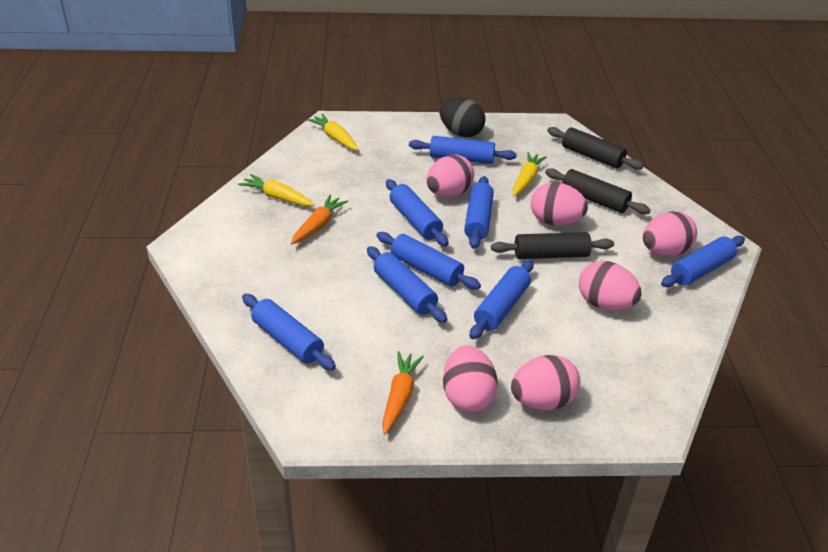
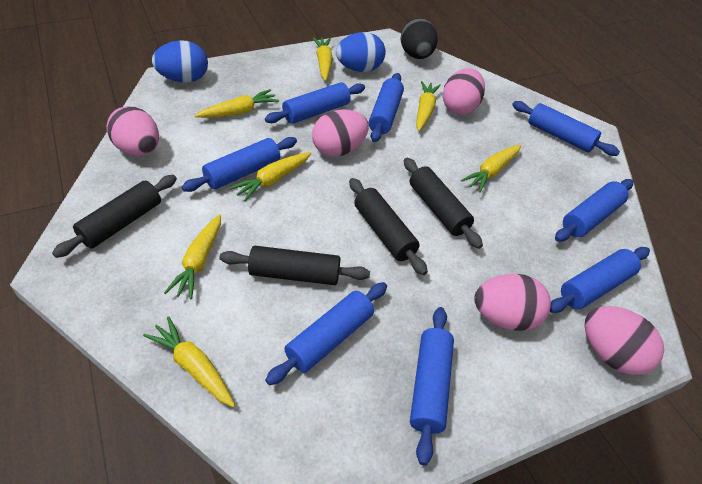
black rolling pin: 3 -> 4
blue egg: 0 -> 2
orange carrot: 2 -> 0
pink egg: 6 -> 5
yellow carrot: 3 -> 7

